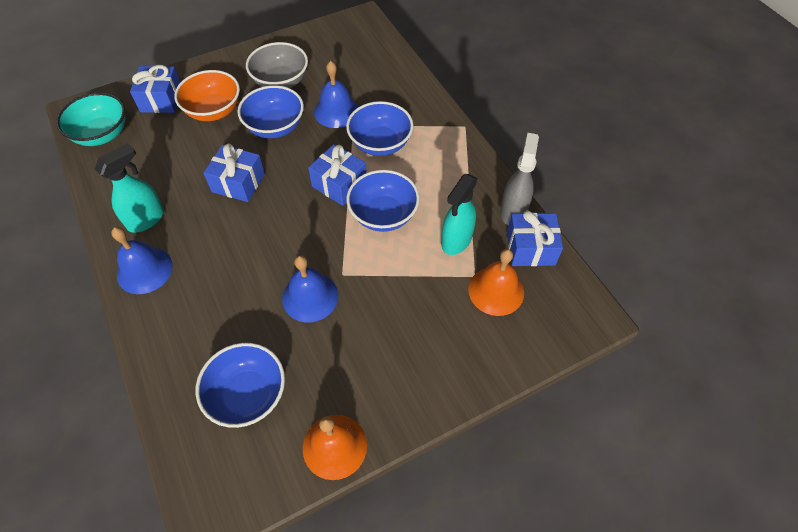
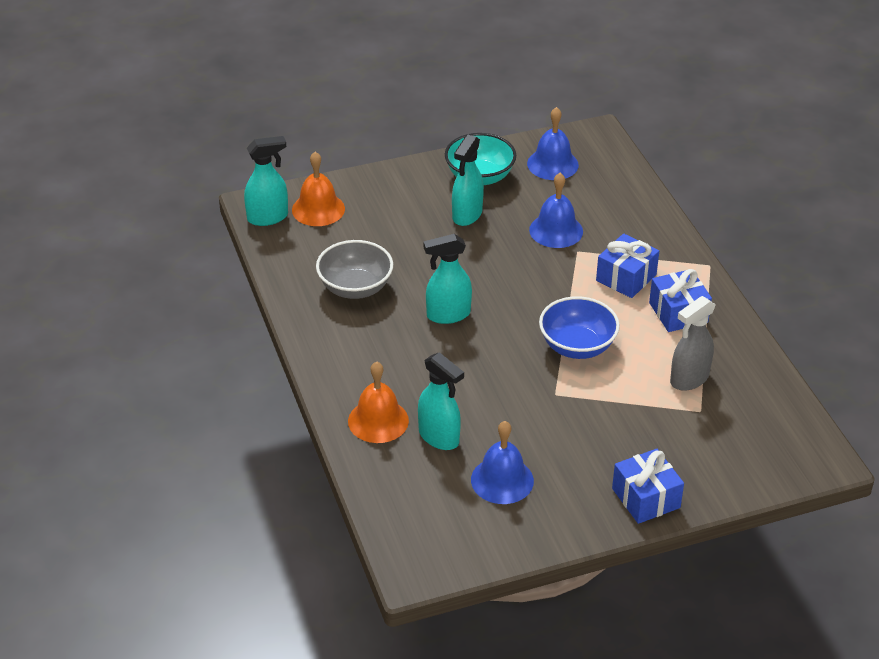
blue bowl: 4 -> 1
blue gift: 4 -> 3
orange bowl: 1 -> 0
turquoise spray bottle: 2 -> 4

